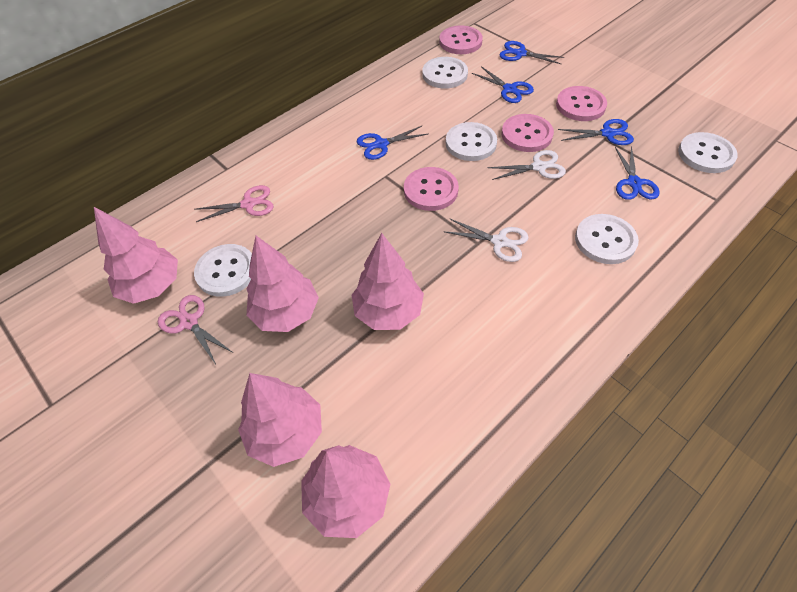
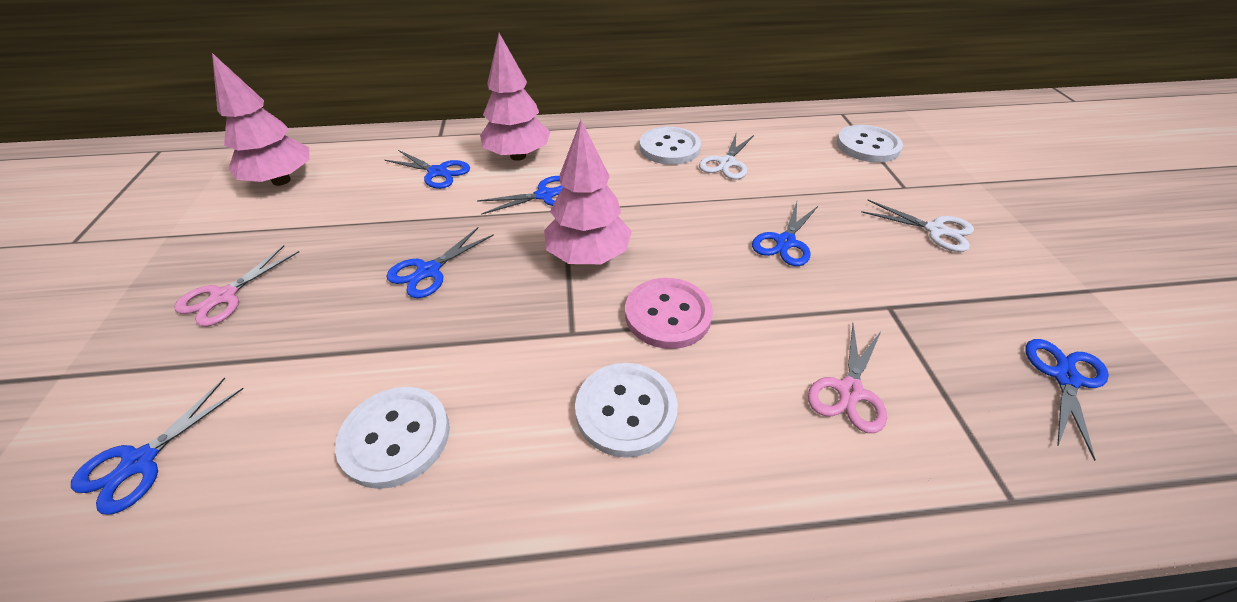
blue scissors: 5 -> 6
pink button: 4 -> 1
pink tree: 5 -> 3
white button: 5 -> 4

